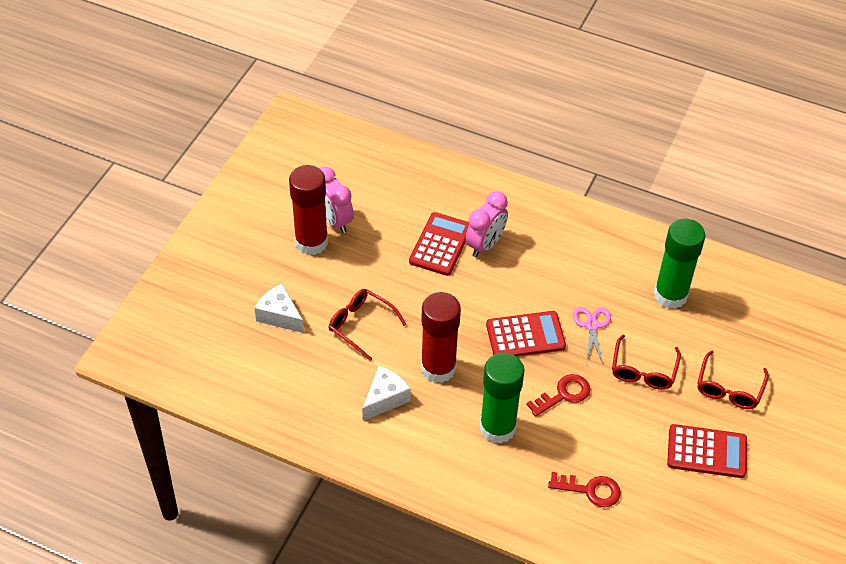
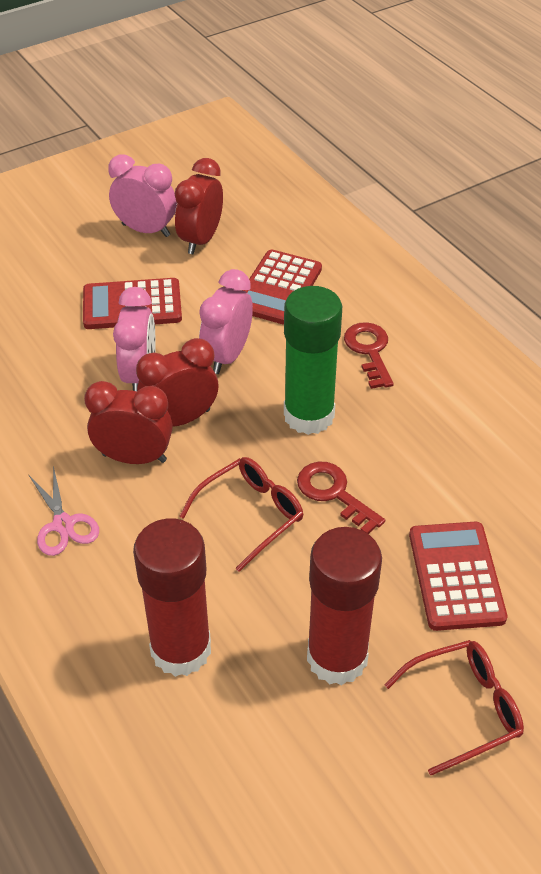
green glue stick: 2 -> 1
pink clock: 2 -> 3
red clock: 0 -> 3
red glasses: 3 -> 2
white cheese: 2 -> 0

